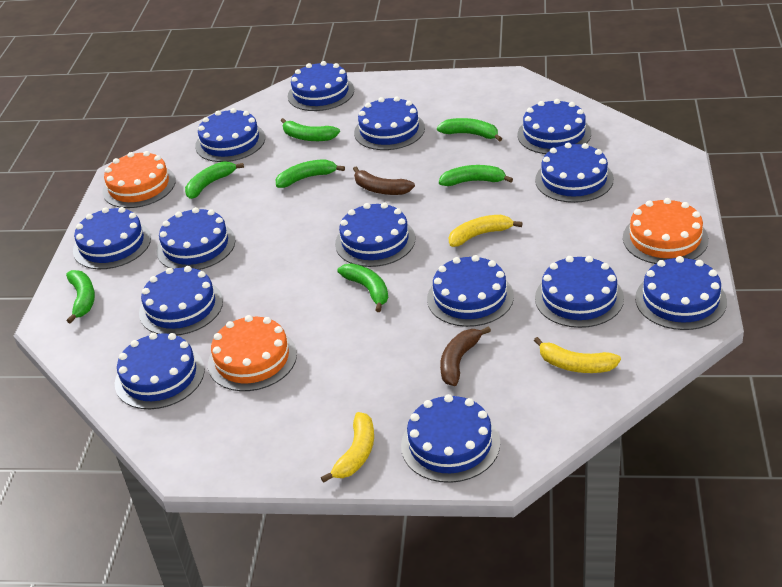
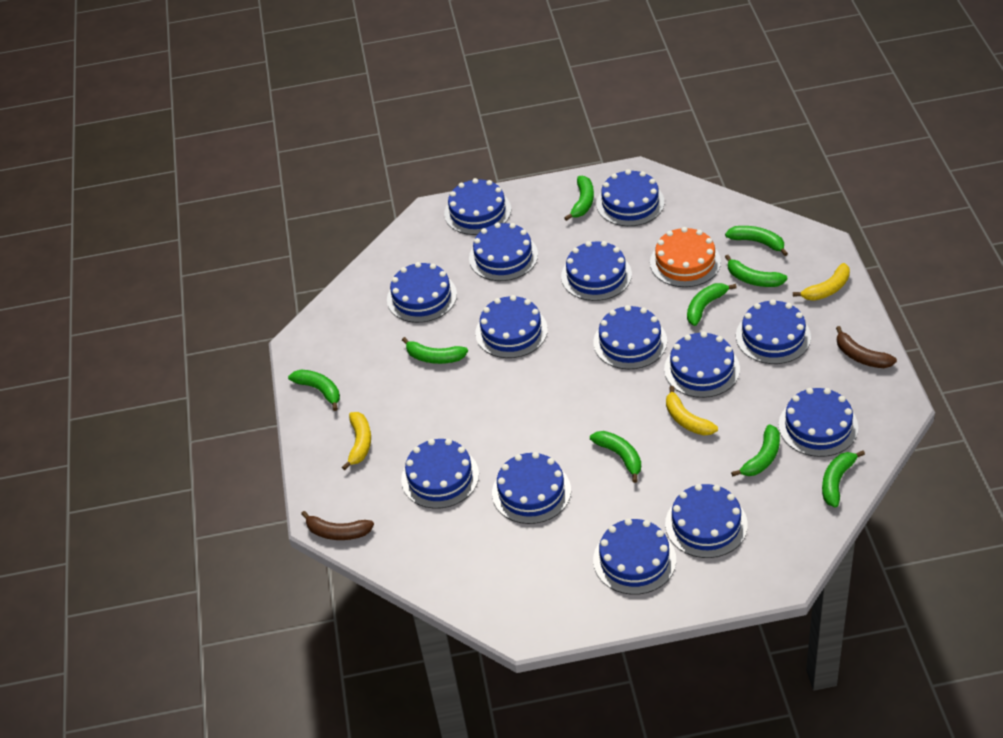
green banana: 7 -> 9
orange cake: 3 -> 1

